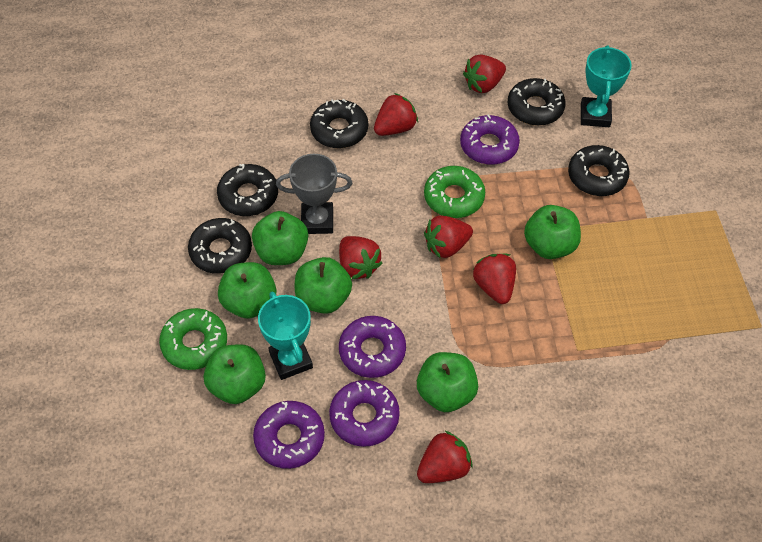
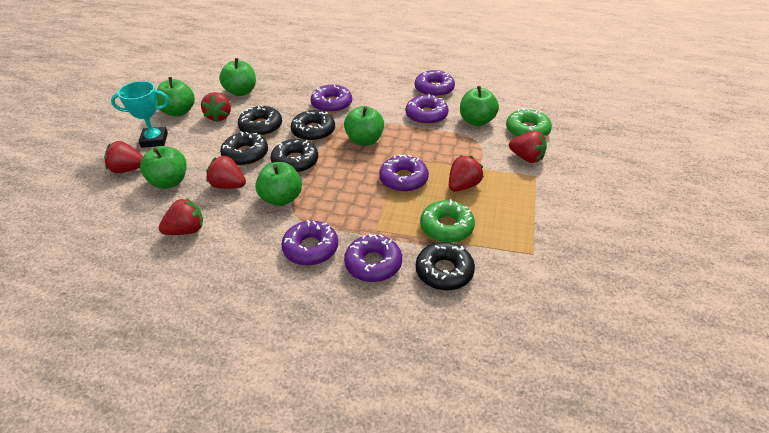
grey trophy: 1 -> 0
purple donut: 4 -> 6
turquoise trophy: 2 -> 1

